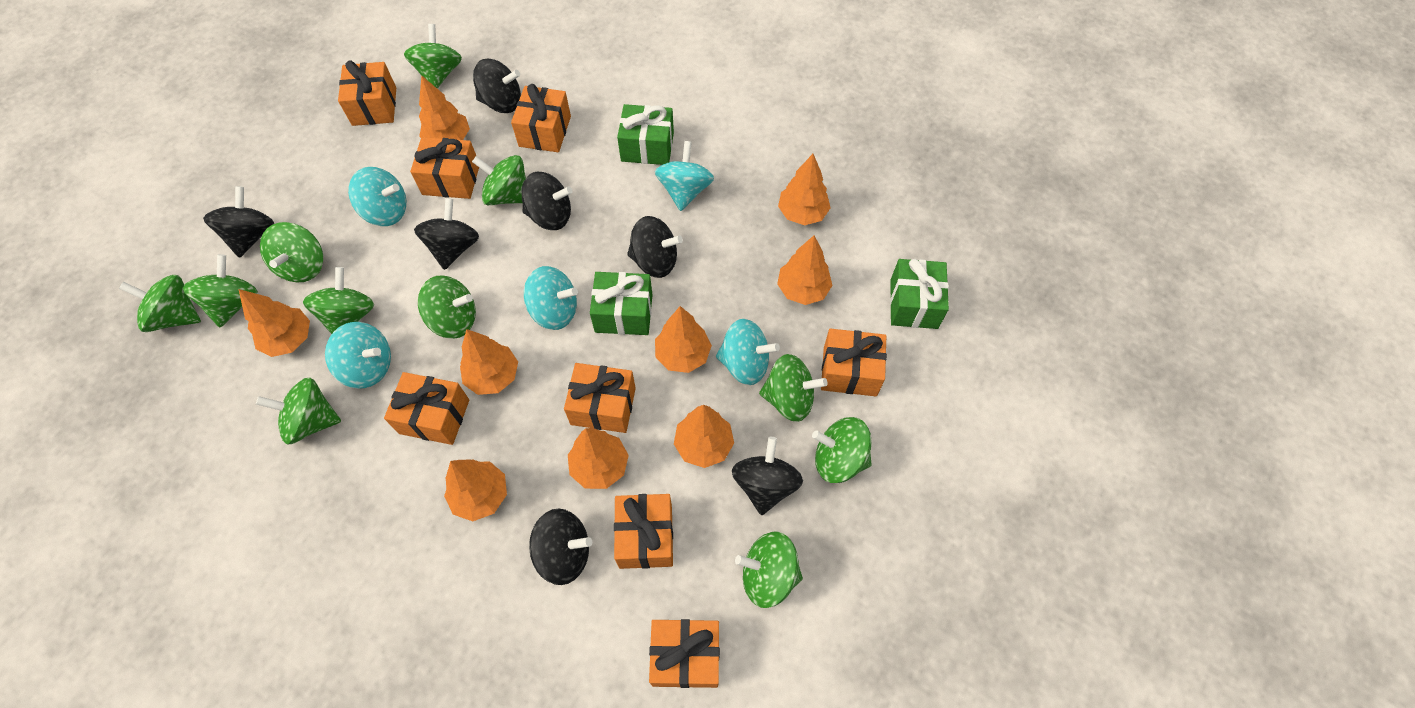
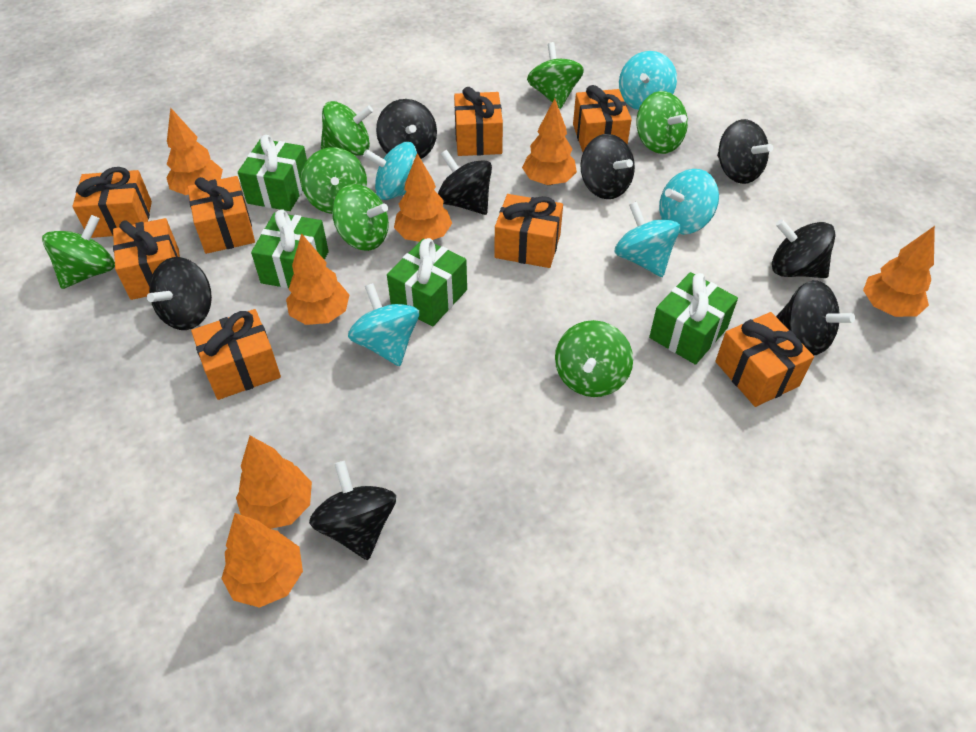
black spinning top: 7 -> 8
green gift: 3 -> 4
green spinning top: 11 -> 7
orange tree: 9 -> 7

